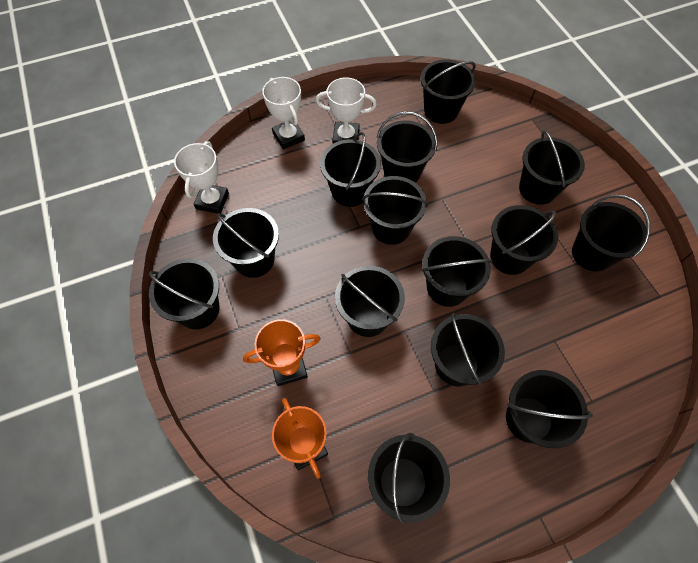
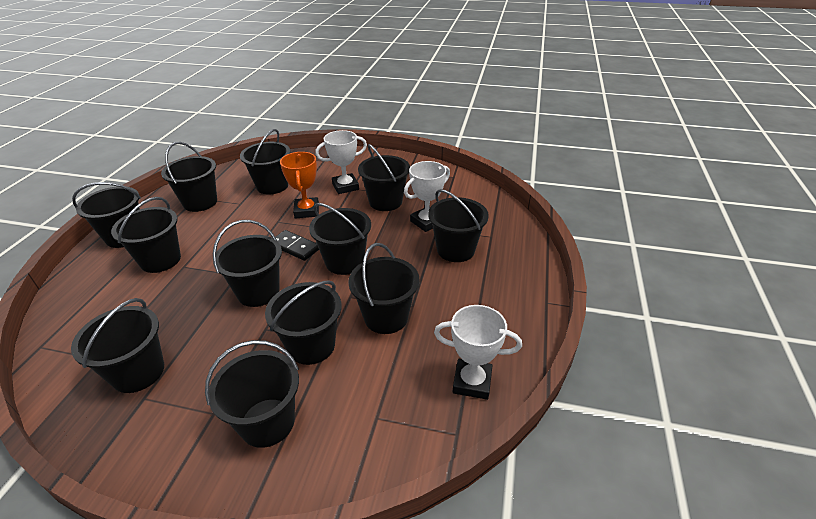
black bucket: 14 -> 12
black domino: 0 -> 1
orange trophy: 2 -> 1

